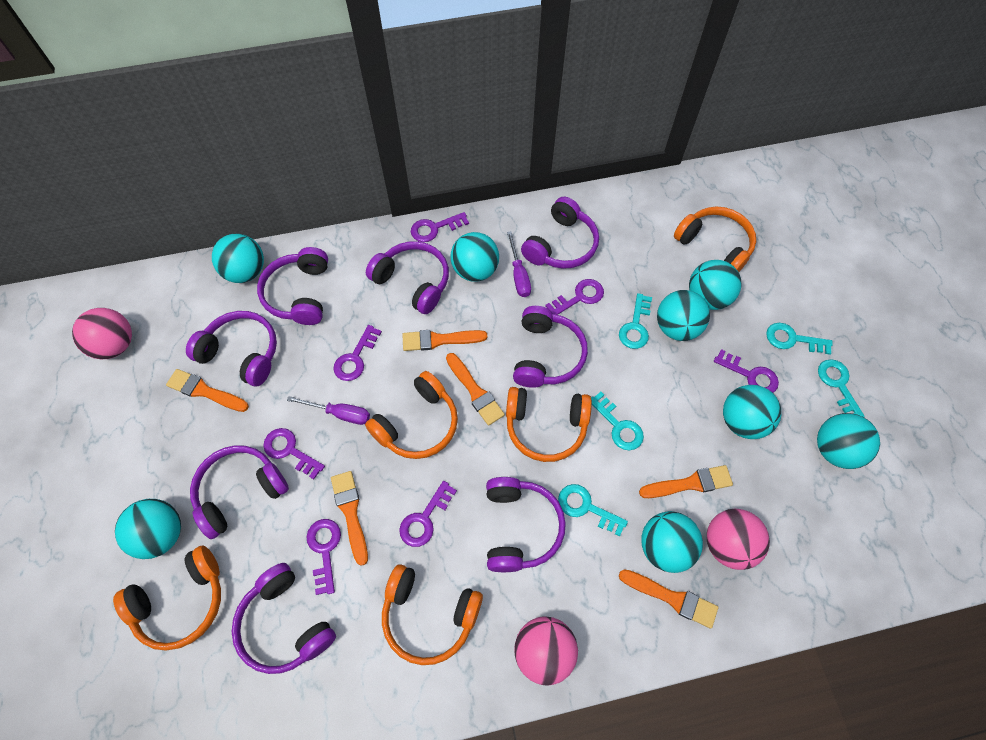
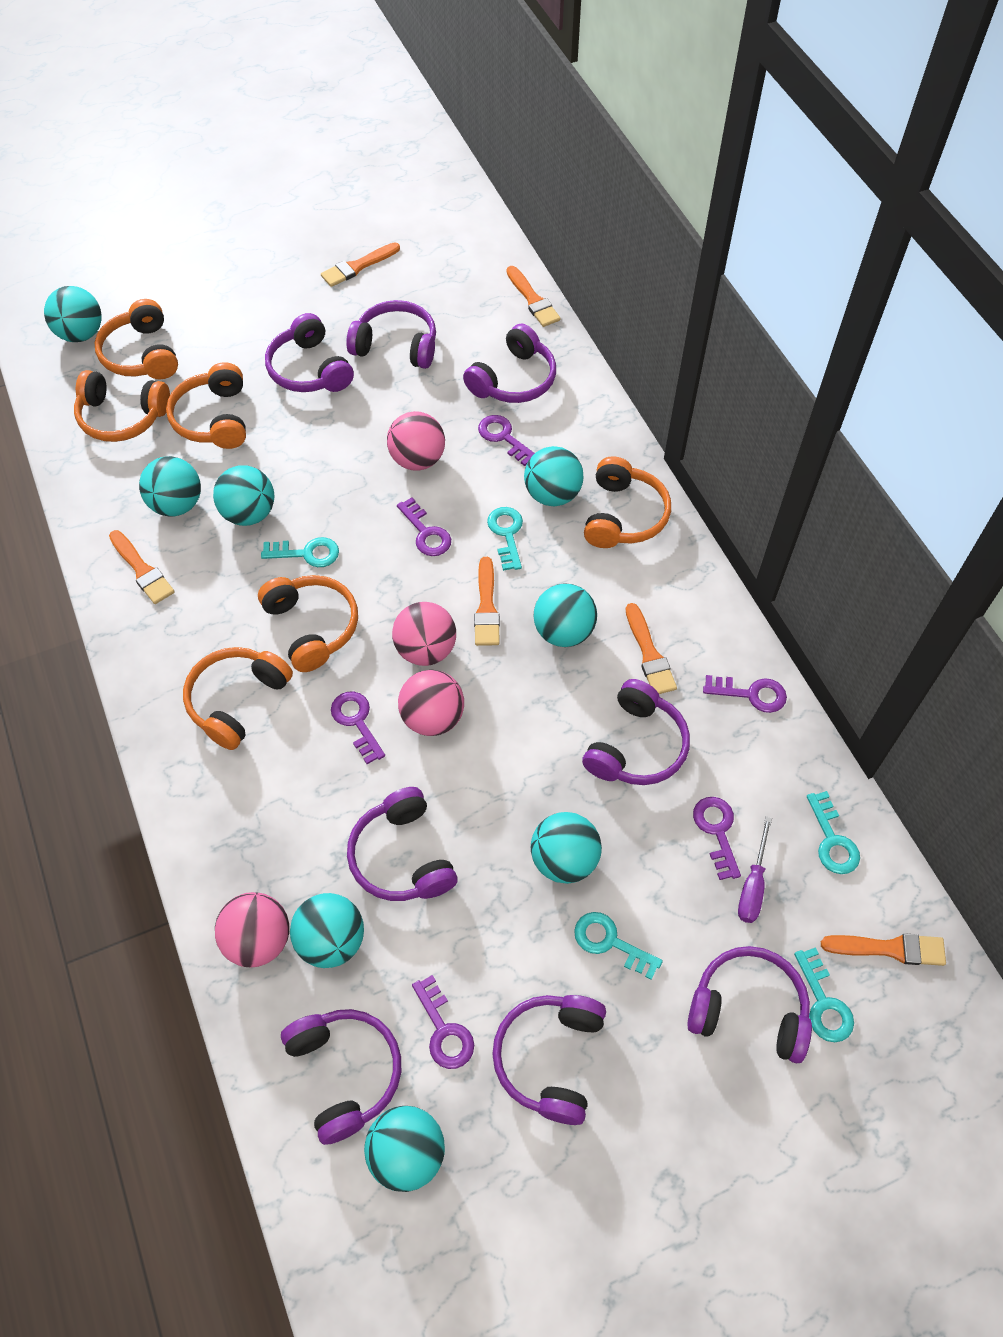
orange headphones: 5 -> 6
pink ball: 3 -> 4
purple key: 7 -> 6
purple screwdriver: 2 -> 1

